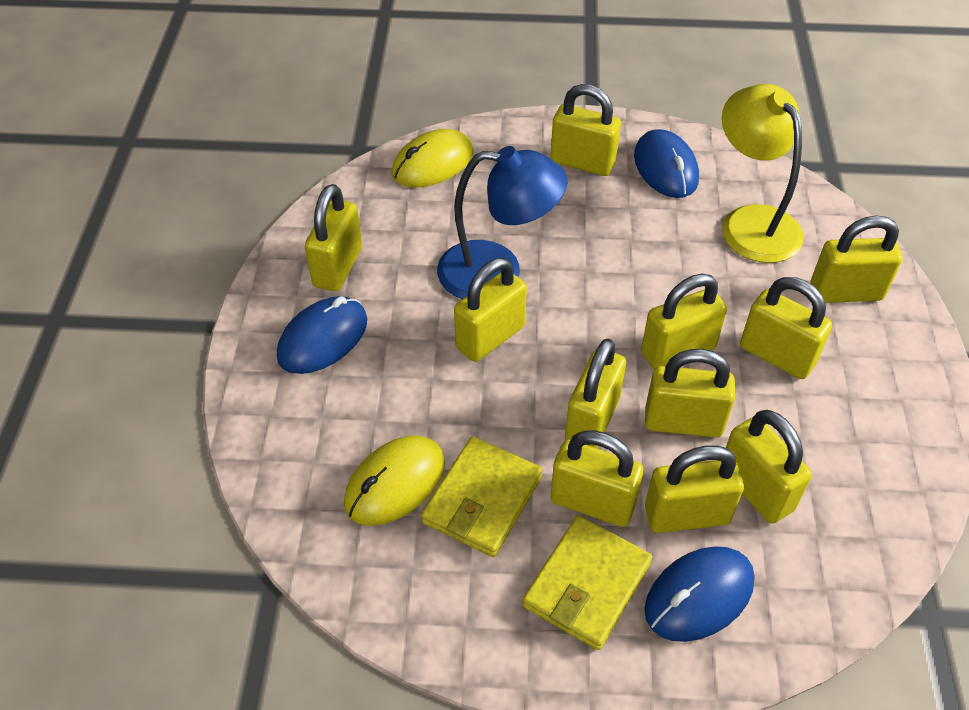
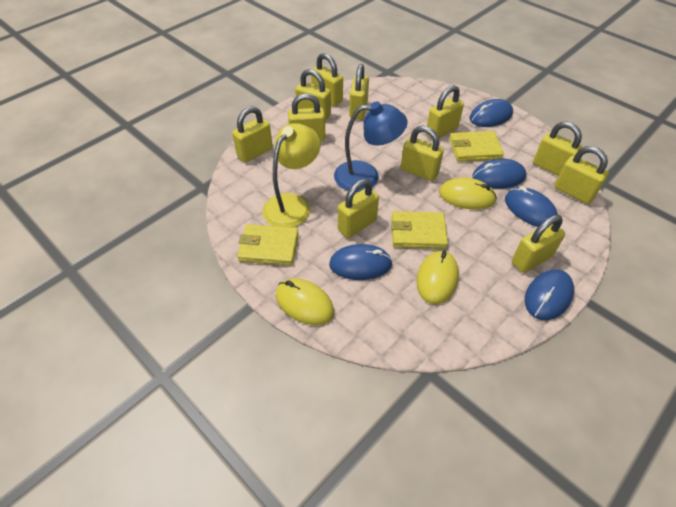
blue mouse: 3 -> 5
yellow mouse: 2 -> 3
yellow wallet: 2 -> 3

